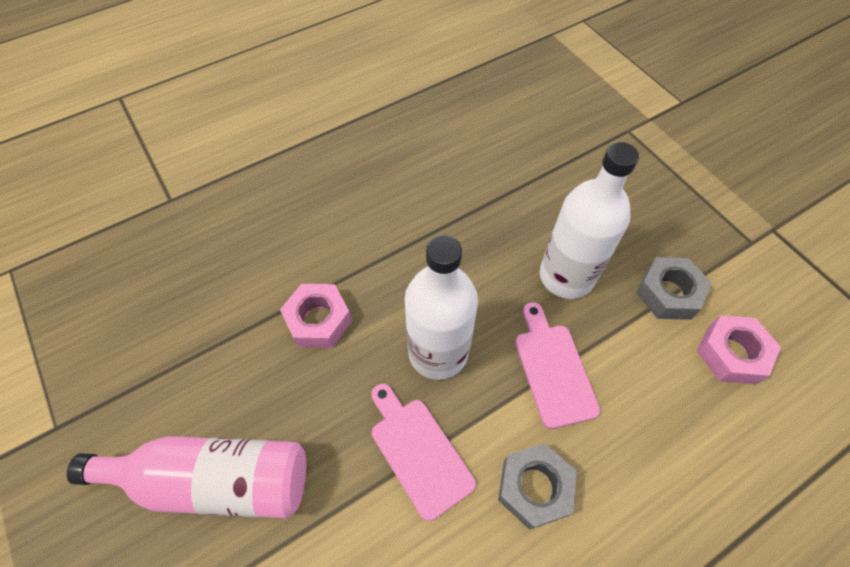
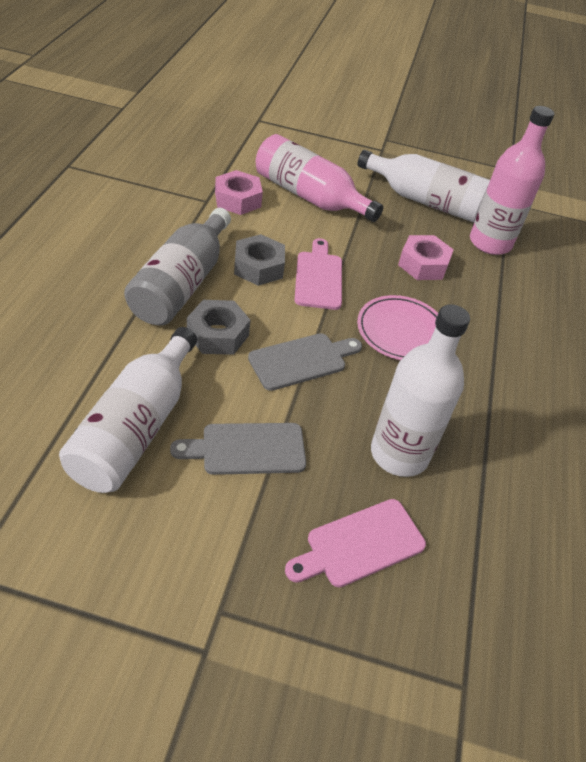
grey bottle: 0 -> 1
grey cutting board: 0 -> 2
pink bottle: 1 -> 2
pink plate: 0 -> 1
white bottle: 2 -> 3

